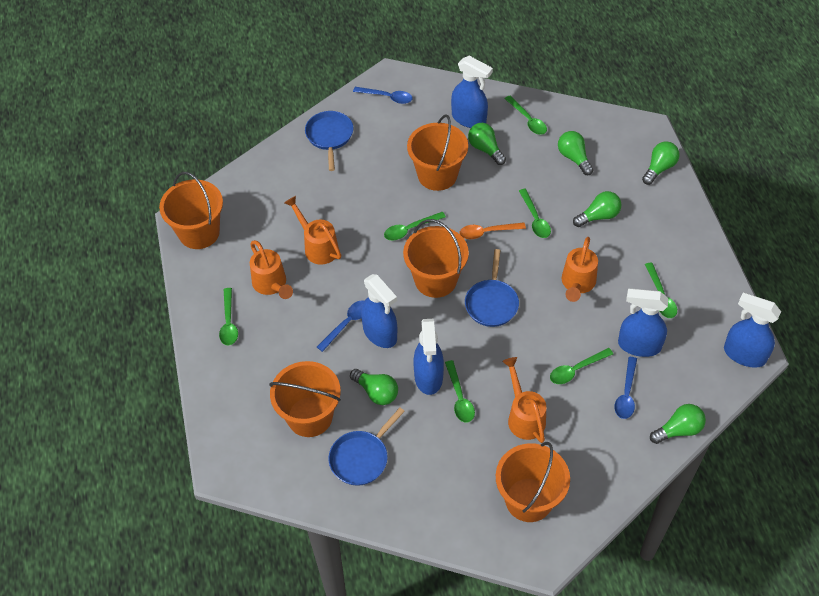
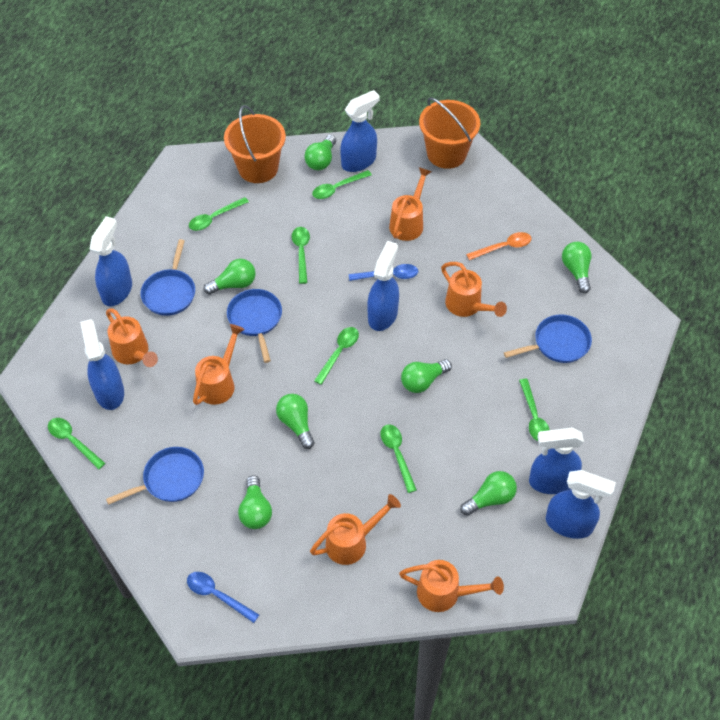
blue pan: 3 -> 4
blue spoon: 3 -> 2
blue spray bottle: 5 -> 6
green light bulb: 6 -> 7
orange bucket: 5 -> 2
orange watering can: 4 -> 6

